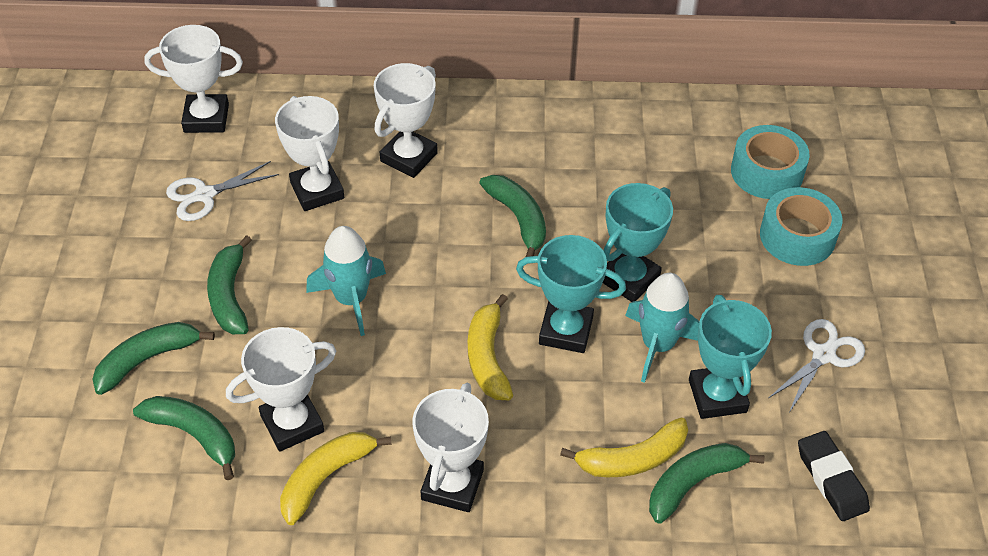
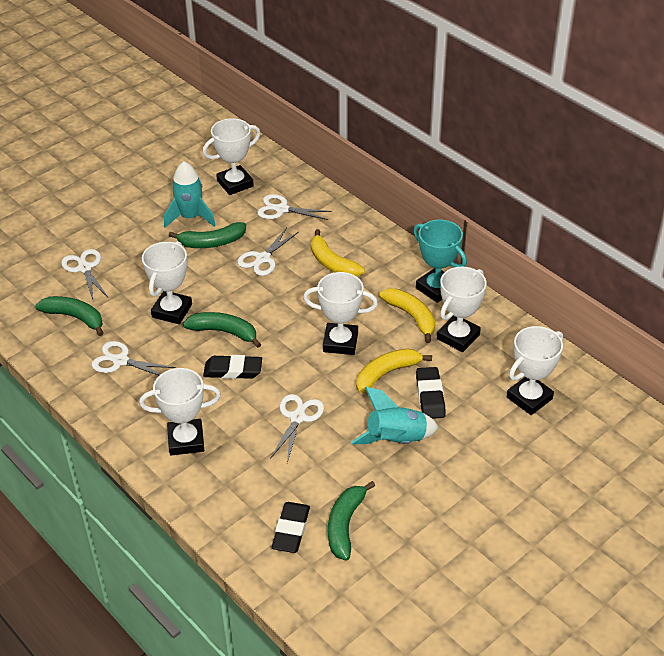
black eraser: 1 -> 3
green banana: 5 -> 4
turquoise tape: 2 -> 0
turquoise trophy: 3 -> 1
white scissors: 2 -> 5
white trophy: 5 -> 6

